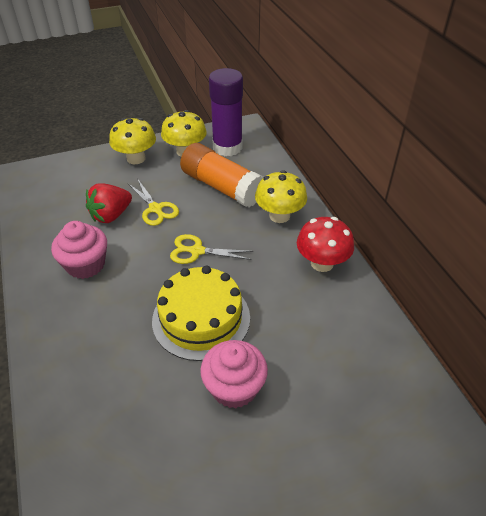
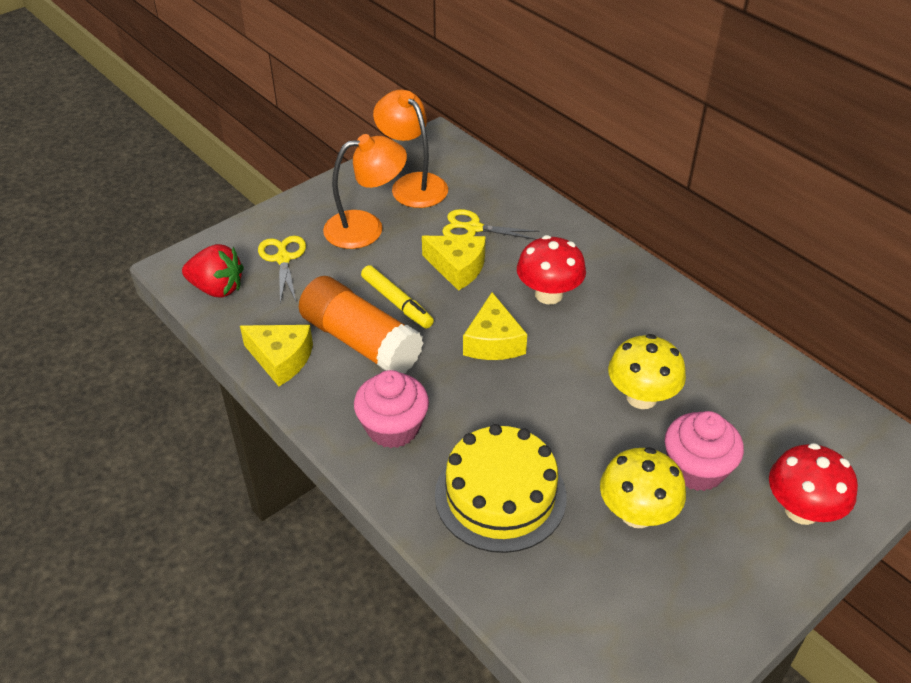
orange lamp: 0 -> 2
purple glue stick: 1 -> 0
red mushroom: 1 -> 2
yellow cheese: 0 -> 3
yellow marker: 0 -> 1
yellow mushroom: 3 -> 2

